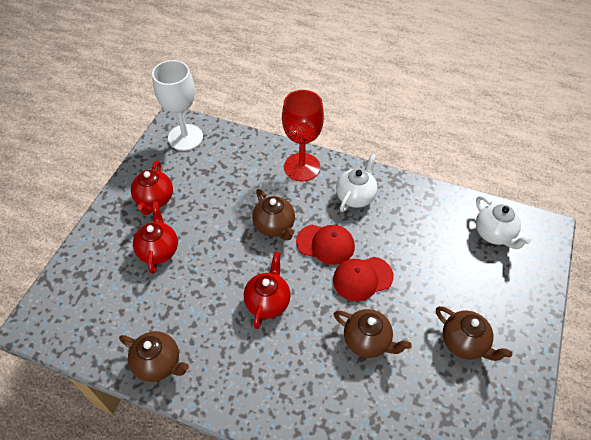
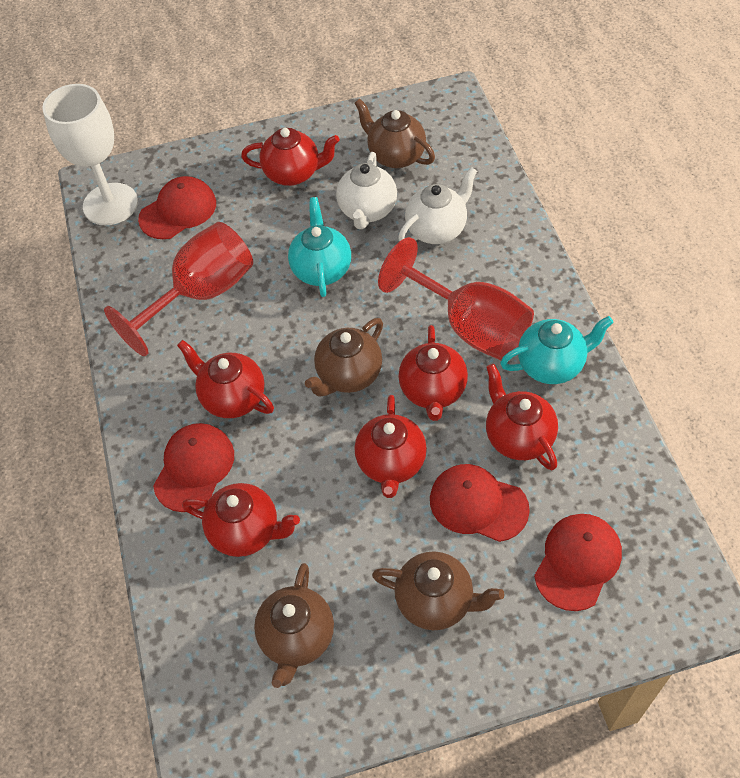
red cap: 2 -> 4
red goblet: 1 -> 2
red teapot: 3 -> 6
turquoise teapot: 0 -> 2

